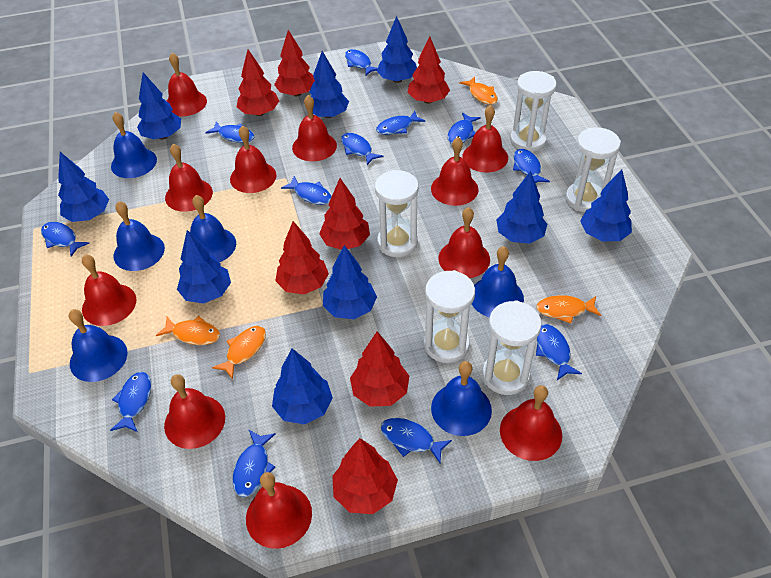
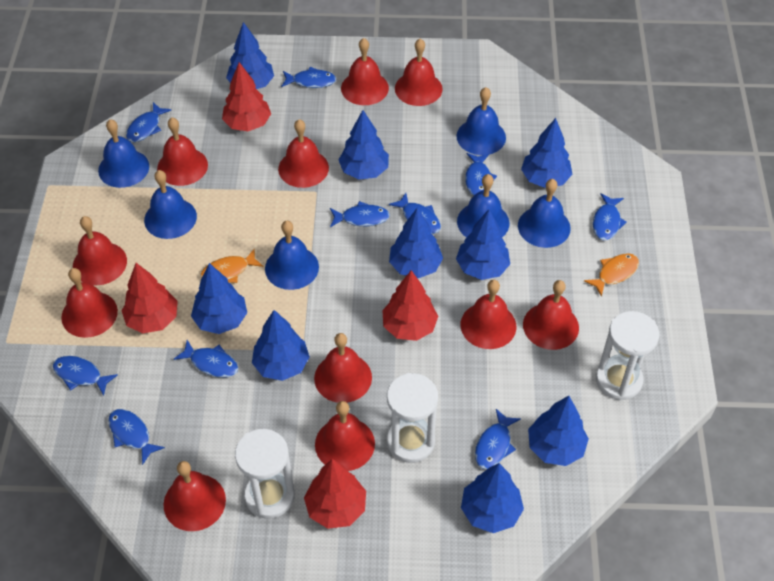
blue fish: 12 -> 10
orange fish: 4 -> 2
red tree: 7 -> 4
white hourglass: 5 -> 3

